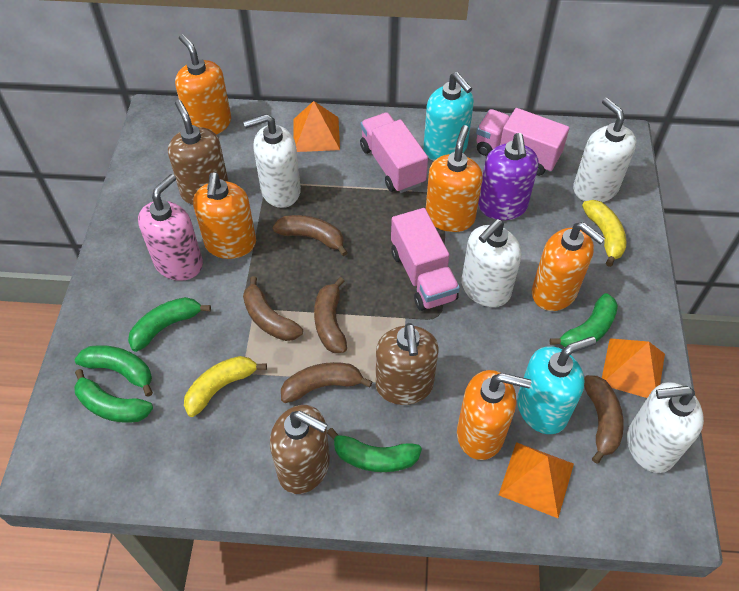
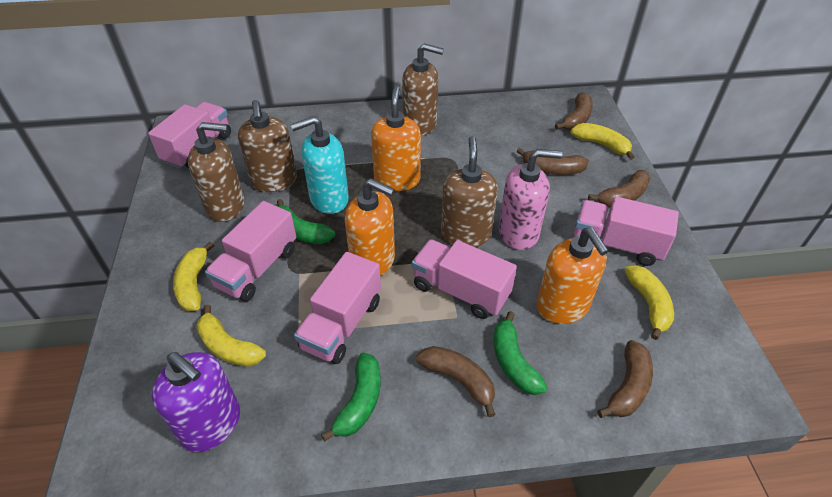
brown soap dispenser: 3 -> 4
green banana: 5 -> 3
orange pyramid: 3 -> 0
orange soap dispenser: 5 -> 3
pink truck: 3 -> 5
turquoise soap dispenser: 2 -> 1
white soap dispenser: 4 -> 0
yellow banana: 2 -> 4

